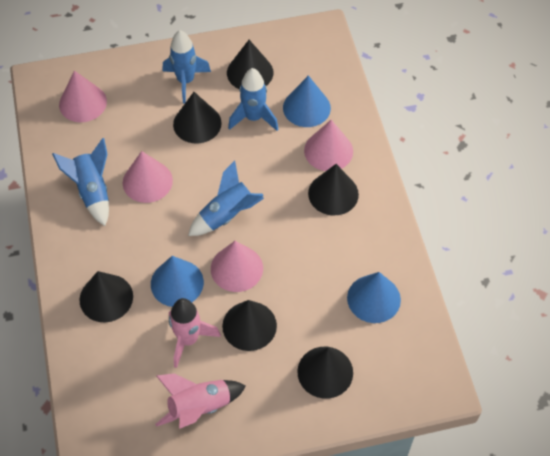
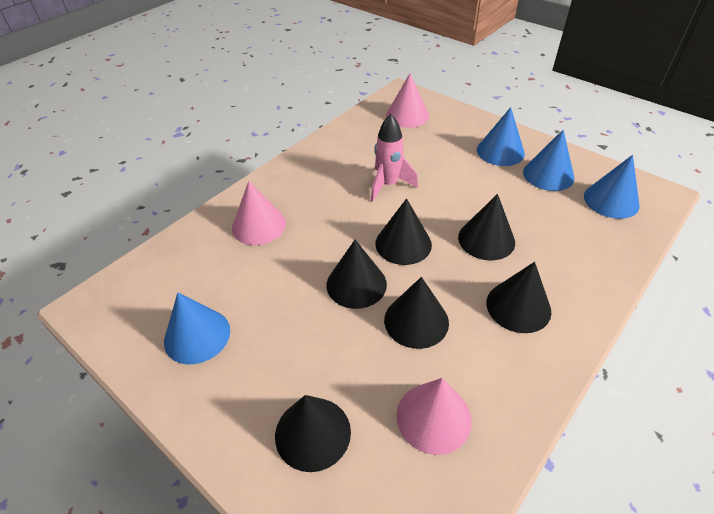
blue cone: 3 -> 4
blue rocket: 4 -> 0
pink cone: 4 -> 3
pink rocket: 2 -> 1

